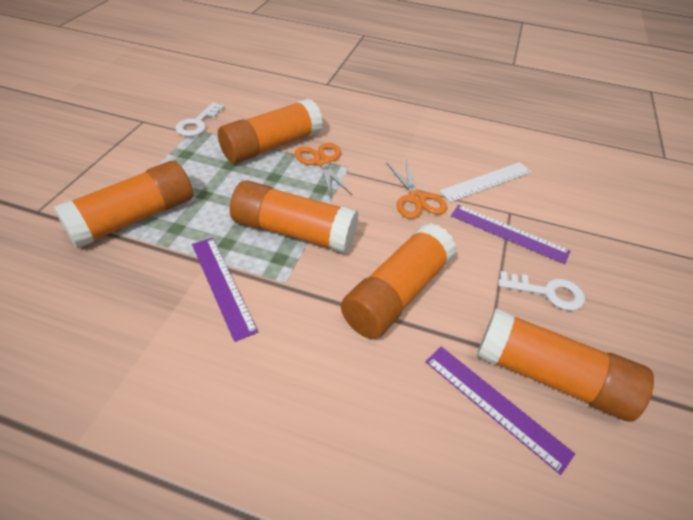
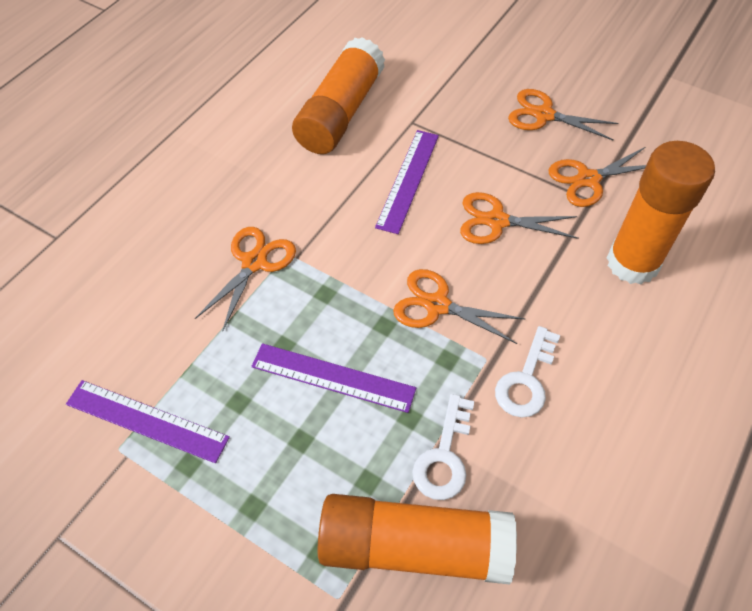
orange glue stick: 5 -> 3
orange scissors: 2 -> 5
white ruler: 1 -> 0

